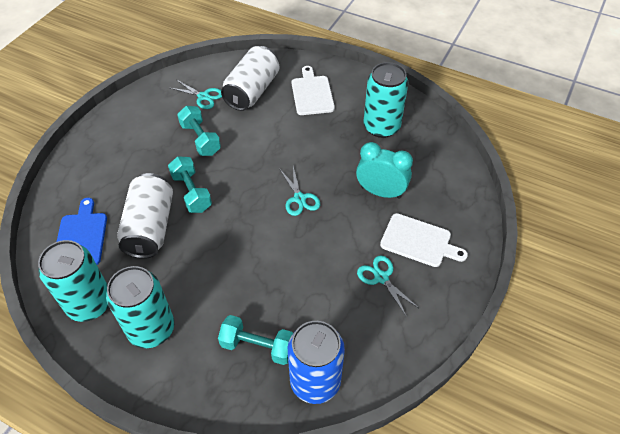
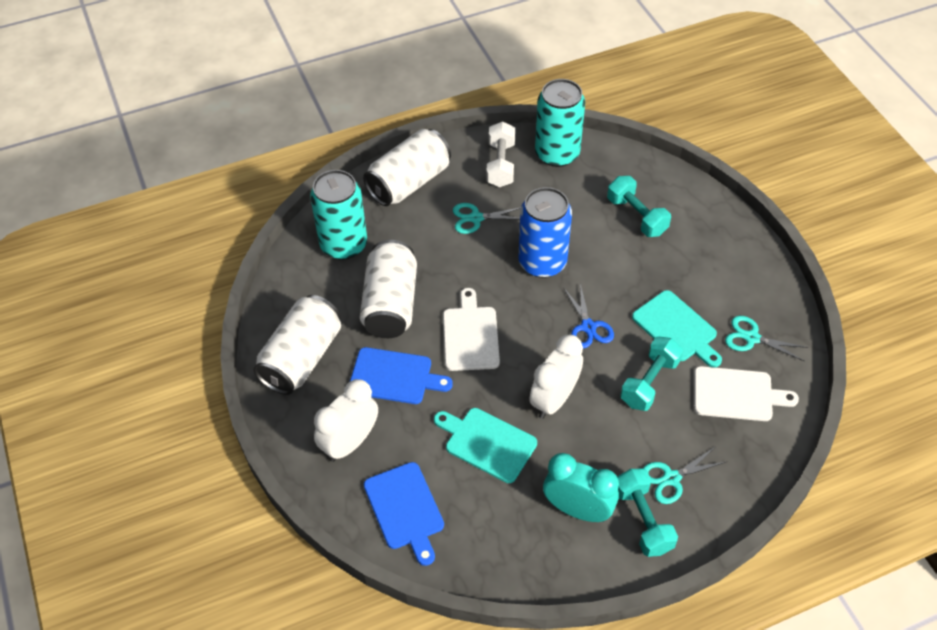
blue cutting board: 1 -> 2
blue scissors: 0 -> 1
turquoise can: 3 -> 2
turquoise cutting board: 0 -> 2
white can: 2 -> 3
white clock: 0 -> 2
white dumbbell: 0 -> 1

